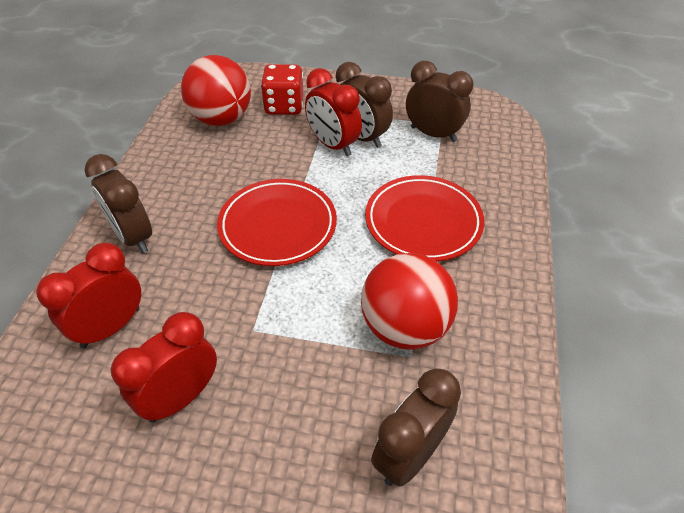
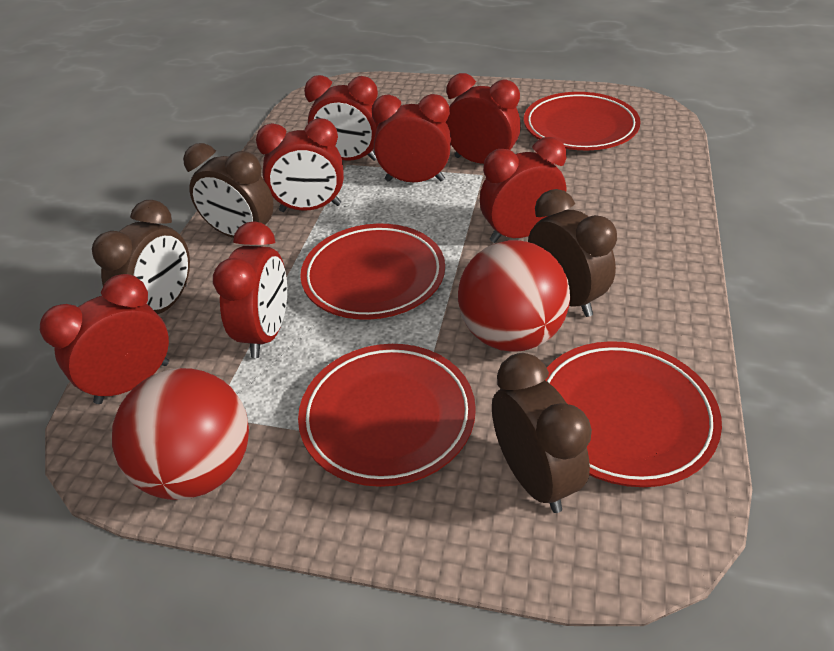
red clock: 3 -> 7
red dice: 1 -> 0
red plate: 2 -> 4

